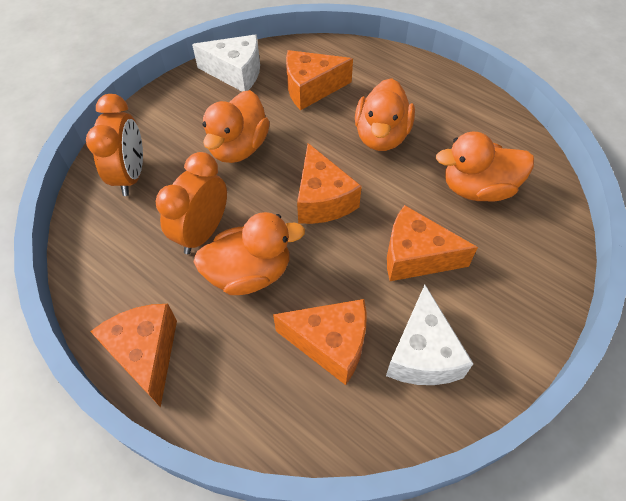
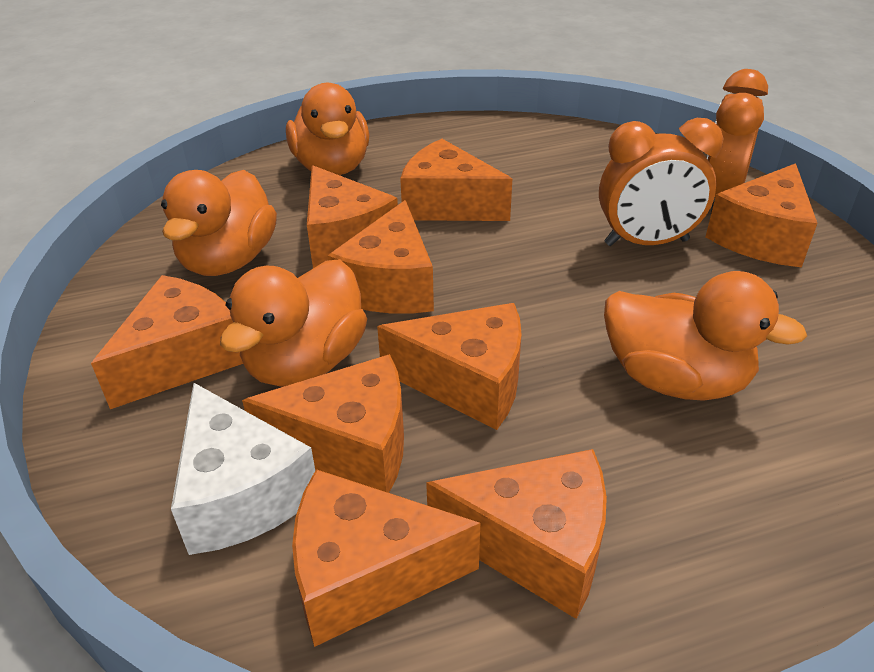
orange cheese: 5 -> 9
white cheese: 2 -> 1

